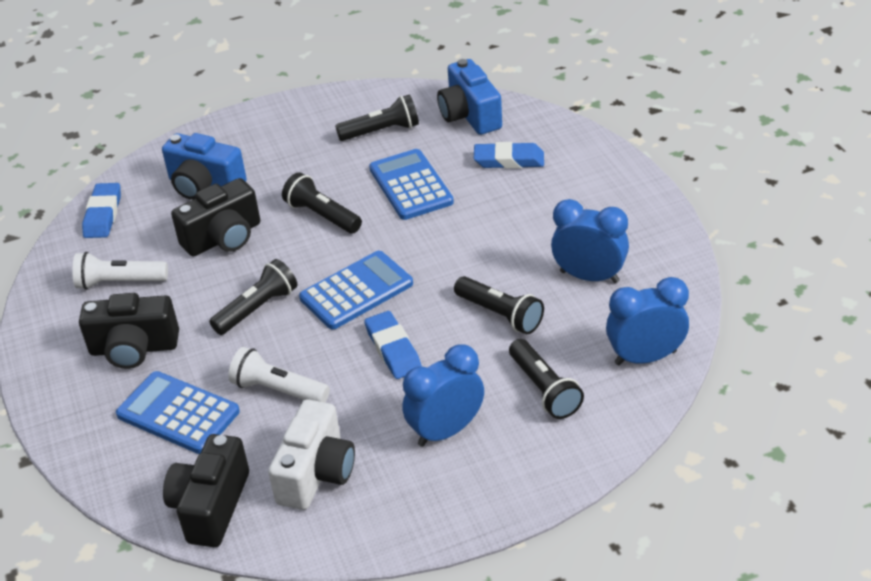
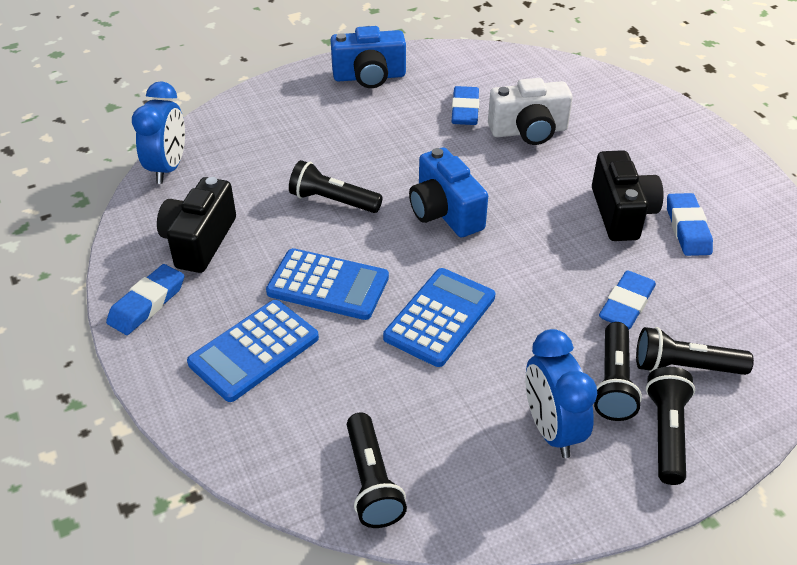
black camera: 3 -> 2
blue clock: 3 -> 2
blue eraser: 3 -> 4
white flashlight: 2 -> 0

